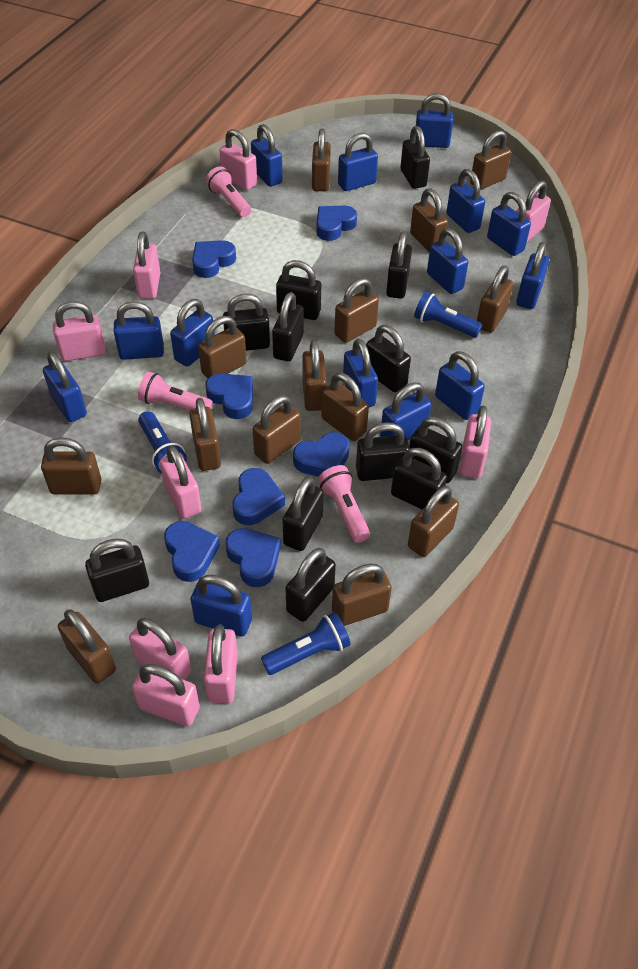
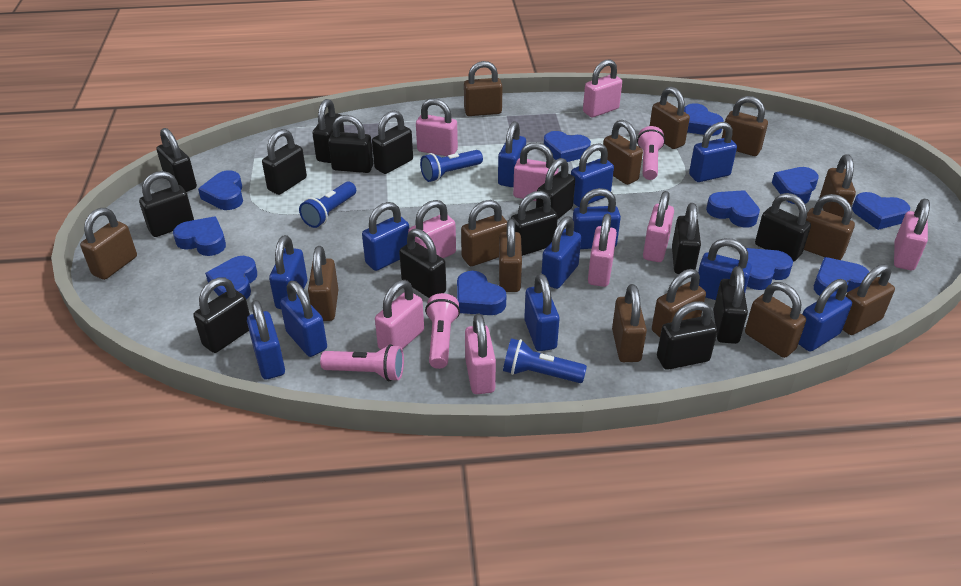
black padlock: 12 -> 14
blue heart: 7 -> 11
blue padlock: 14 -> 12

